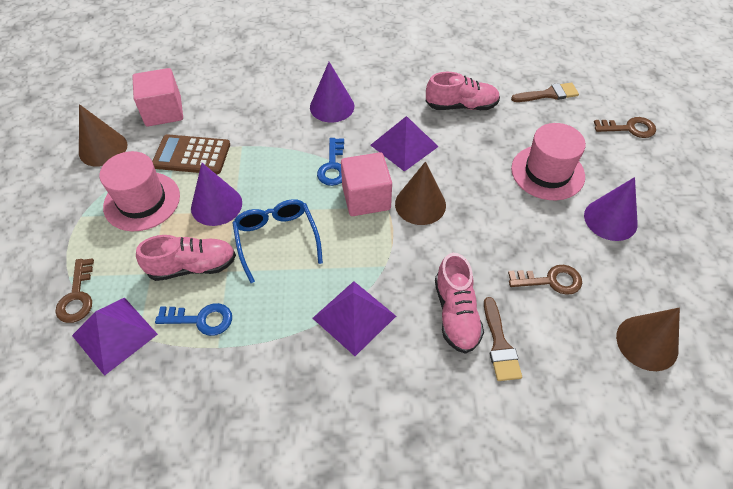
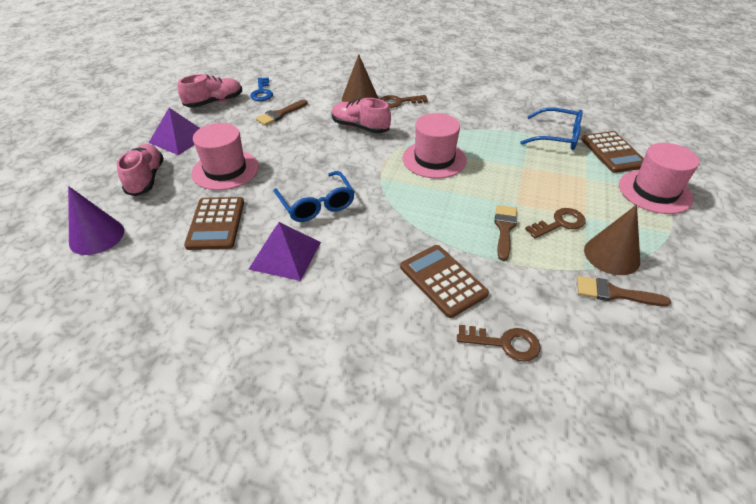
blue glasses: 1 -> 2
blue key: 2 -> 1
brown brush: 2 -> 3
brown calculator: 1 -> 3
brown cone: 3 -> 2
pink cube: 2 -> 0
pink hat: 2 -> 3
purple cone: 3 -> 1
purple pyramid: 3 -> 2

